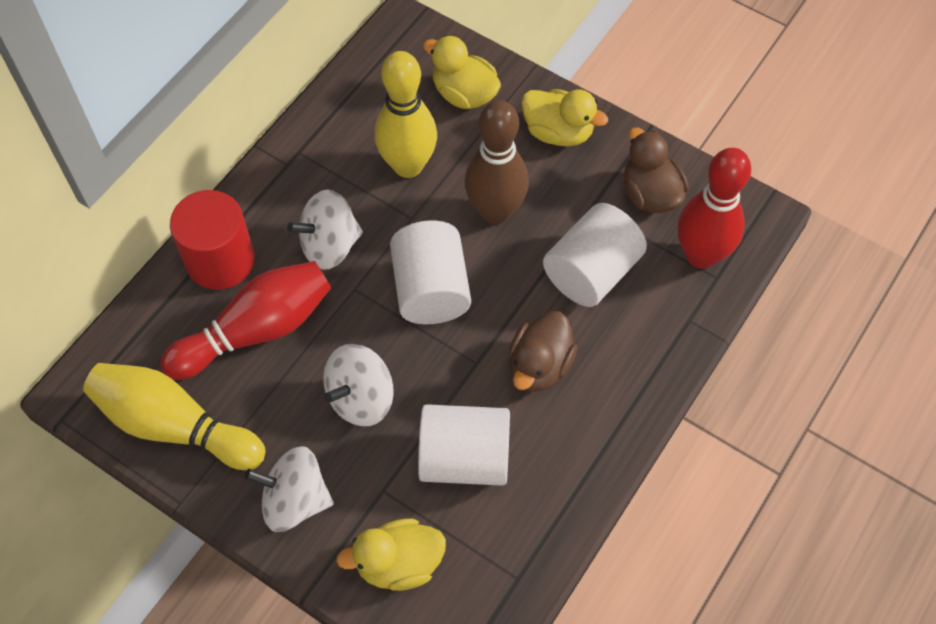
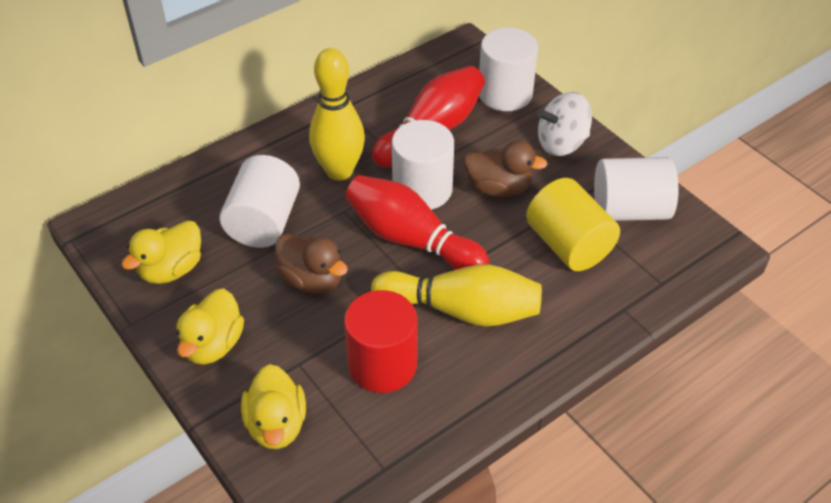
brown bowling pin: 1 -> 0
white cylinder: 3 -> 4
white spinning top: 3 -> 1
yellow cylinder: 0 -> 1

